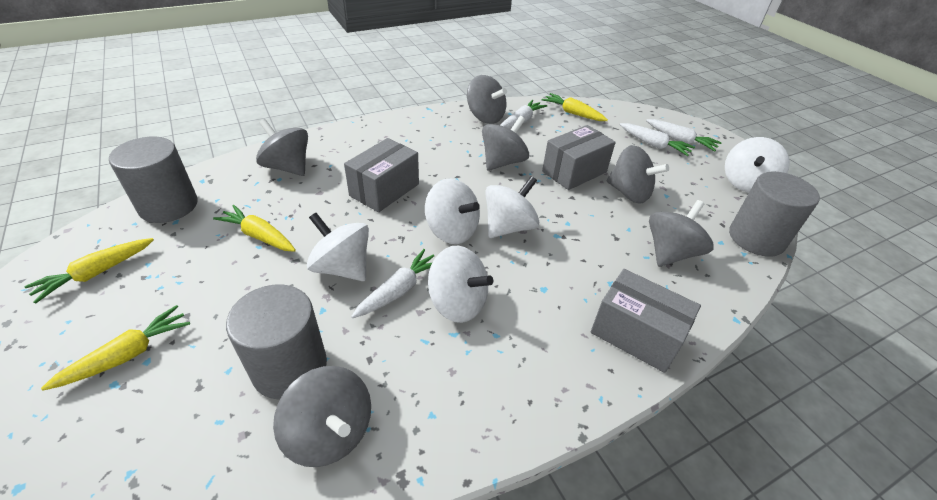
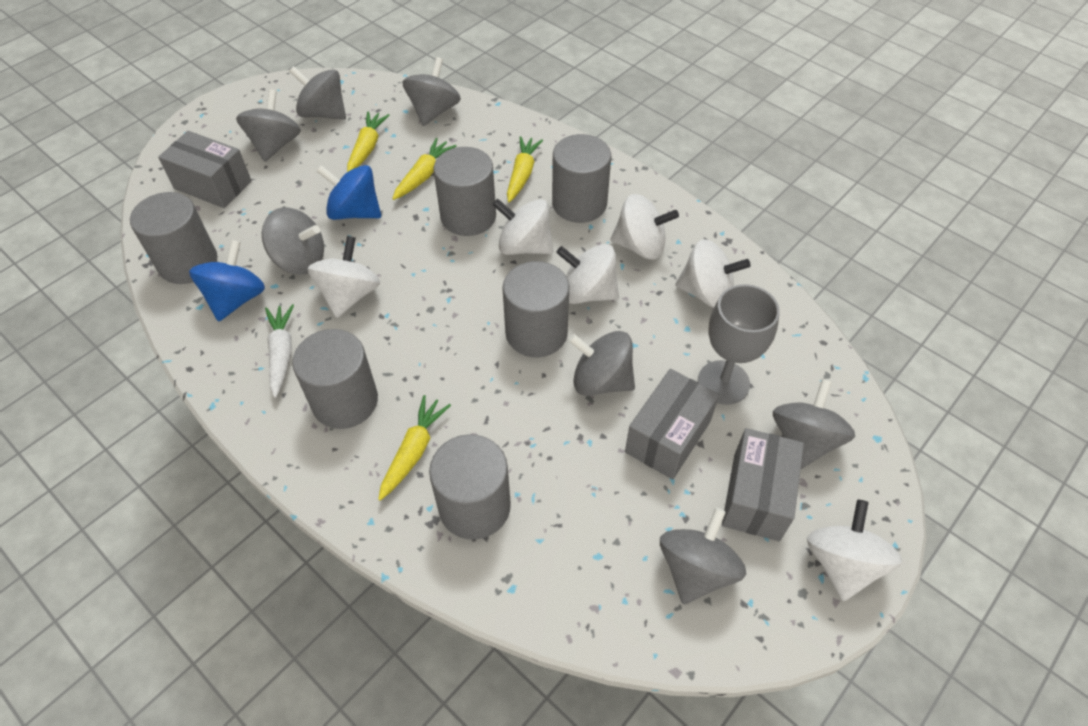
blue spinning top: 0 -> 2
grey cylinder: 3 -> 6
grey goblet: 0 -> 1
grey spinning top: 6 -> 7
white carrot: 4 -> 1
white spinning top: 5 -> 6

